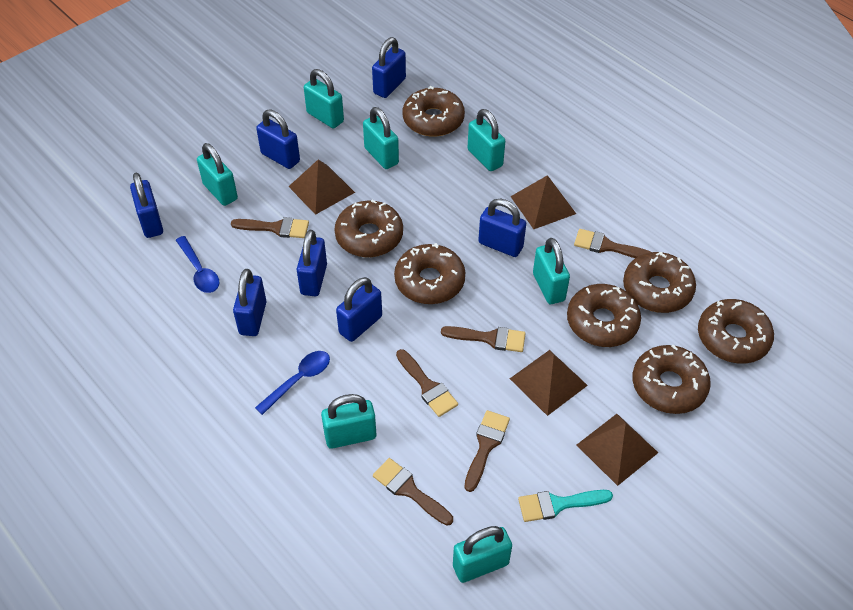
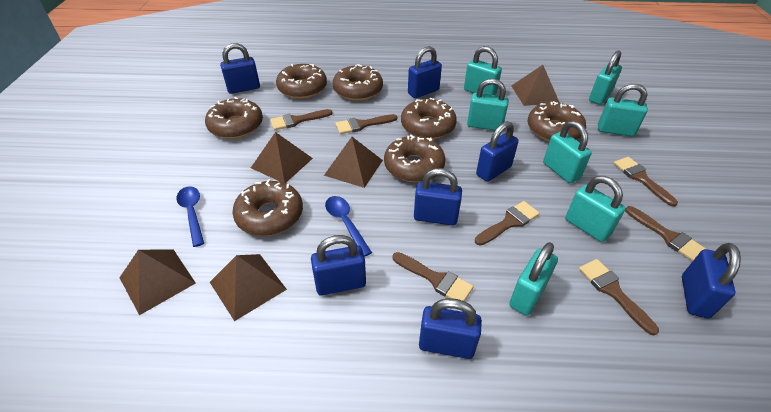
brown brush: 6 -> 7
brown pyramid: 4 -> 5
turquoise brush: 1 -> 0

